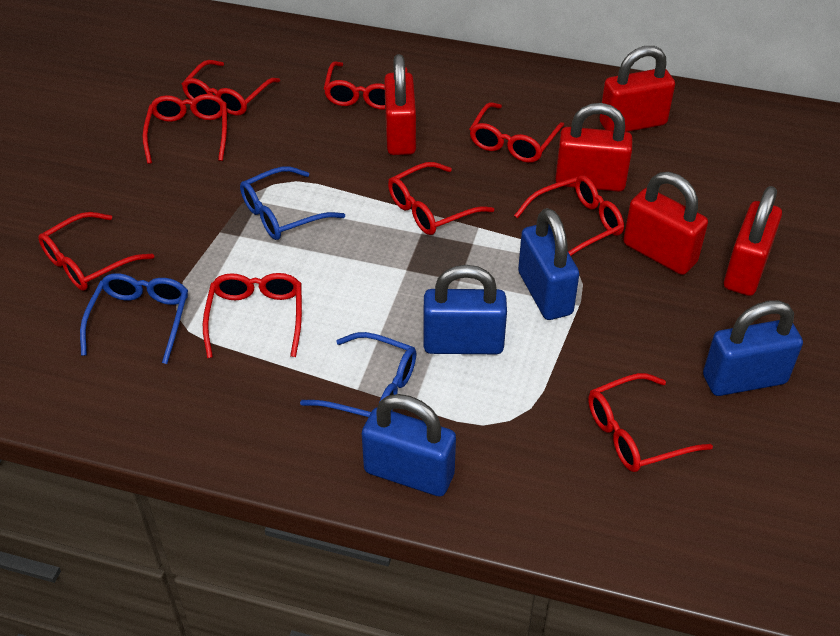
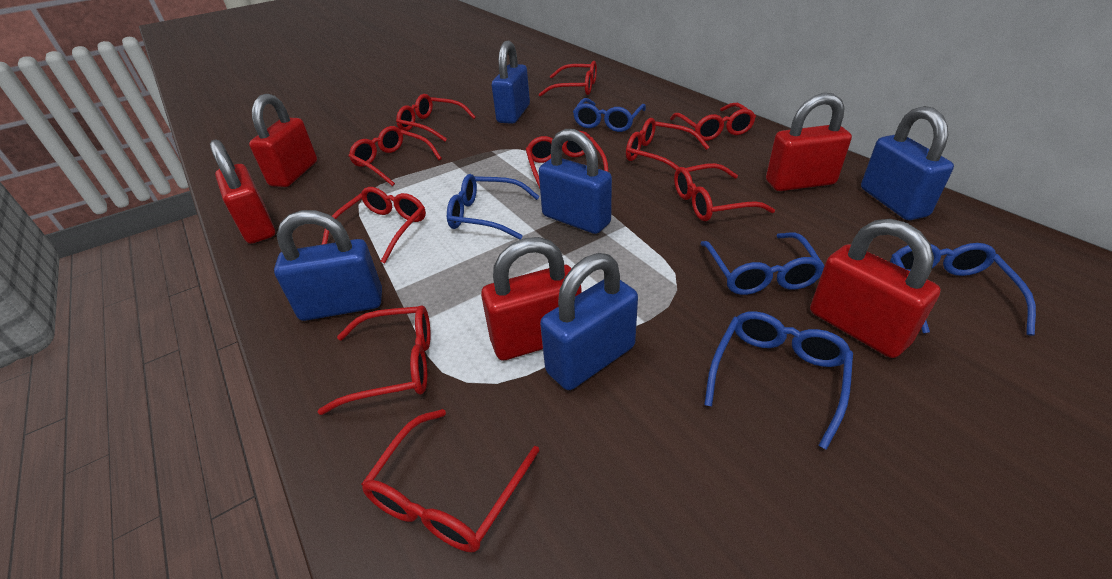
blue glasses: 3 -> 5
blue padlock: 4 -> 5
red glasses: 9 -> 10

